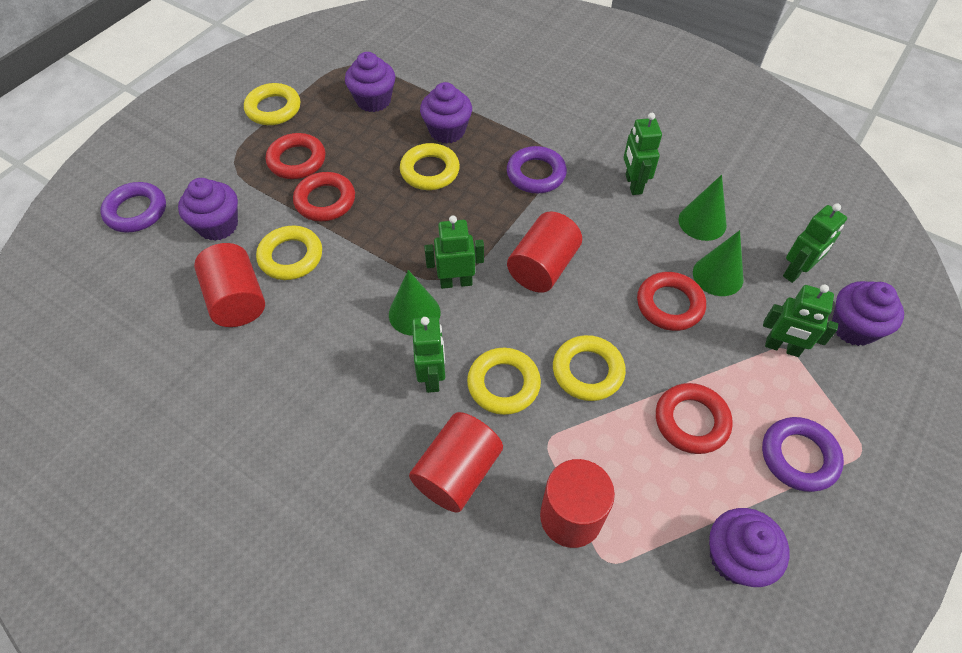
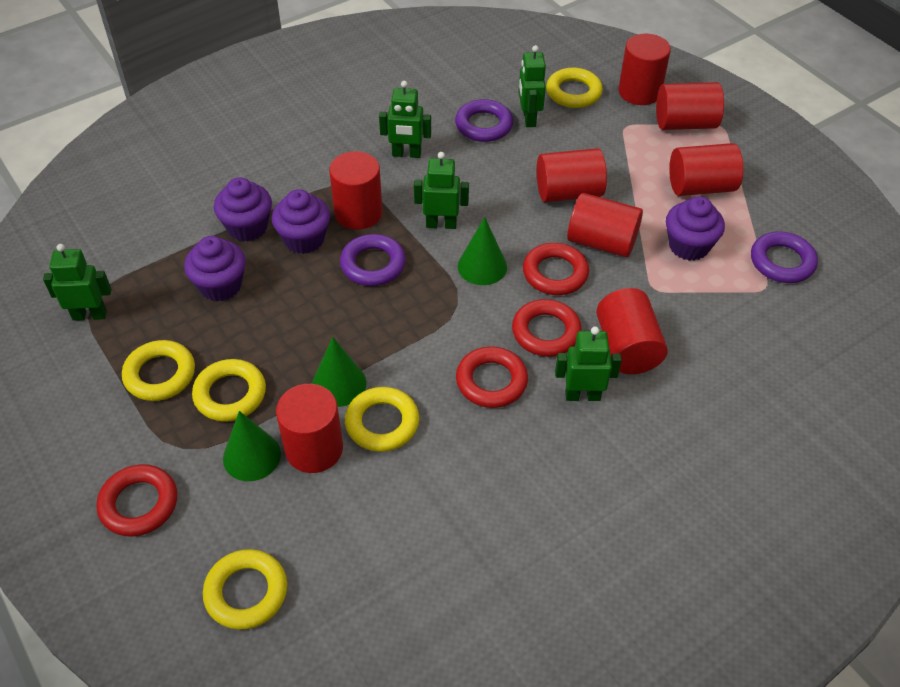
purple cupcake: 5 -> 4
red cylinder: 4 -> 8

